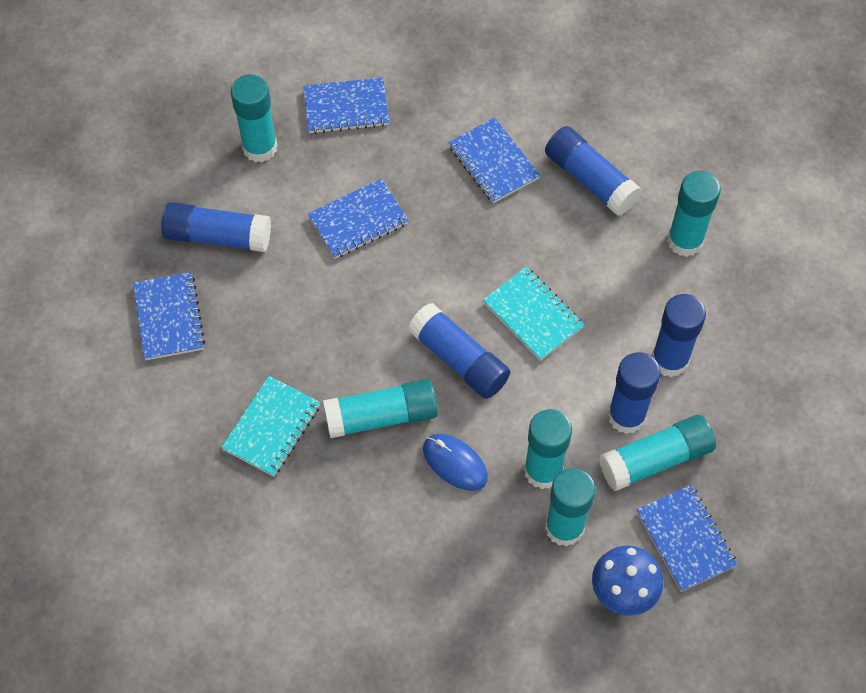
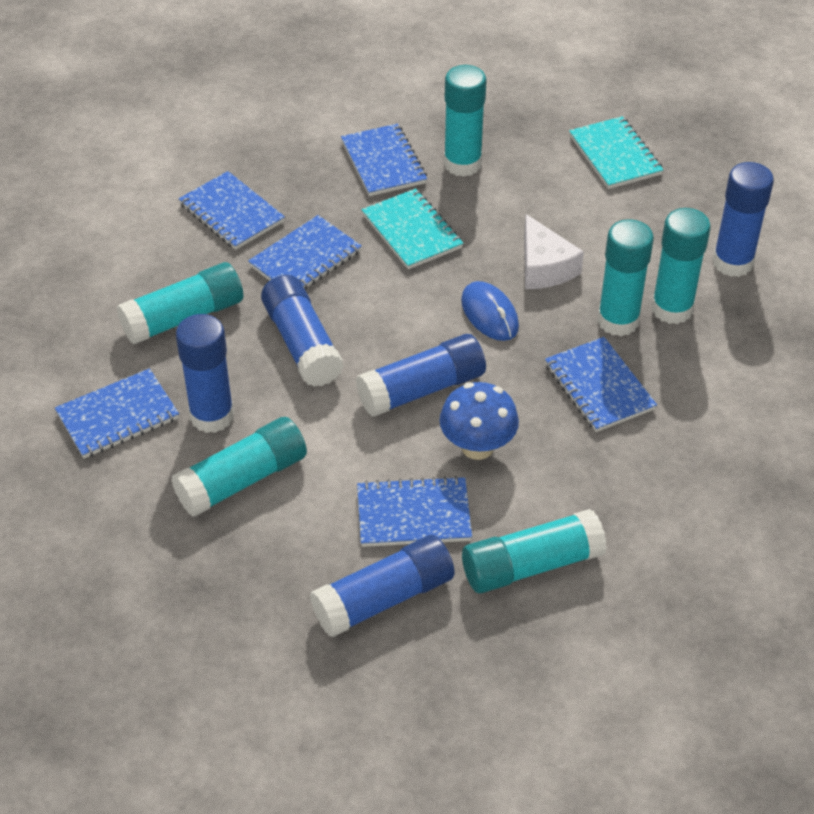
blue notebook: 5 -> 6
white cheese: 0 -> 1

